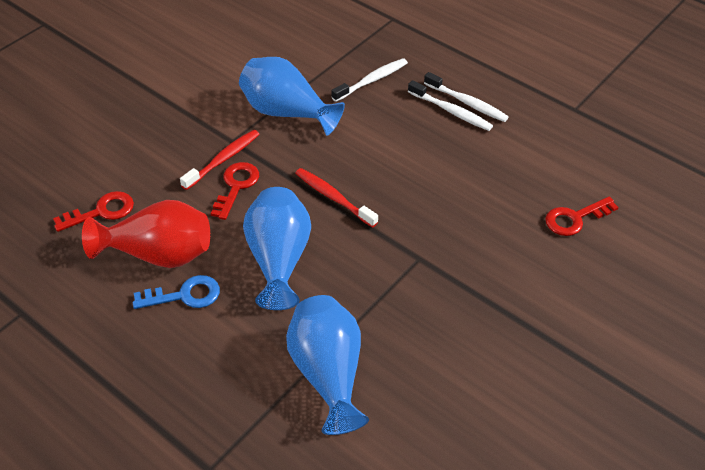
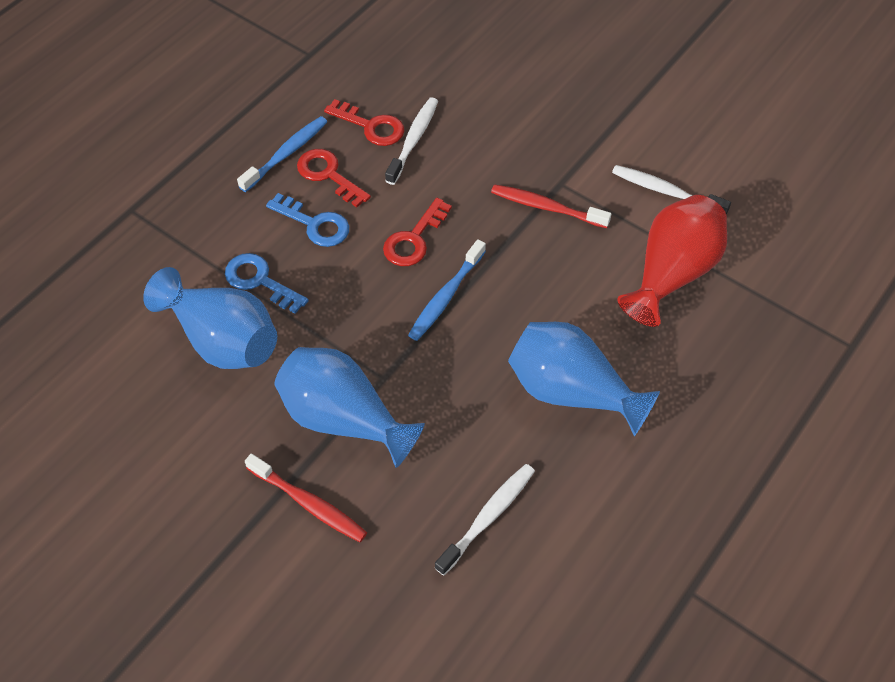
blue key: 1 -> 2
blue toothbrush: 0 -> 2

